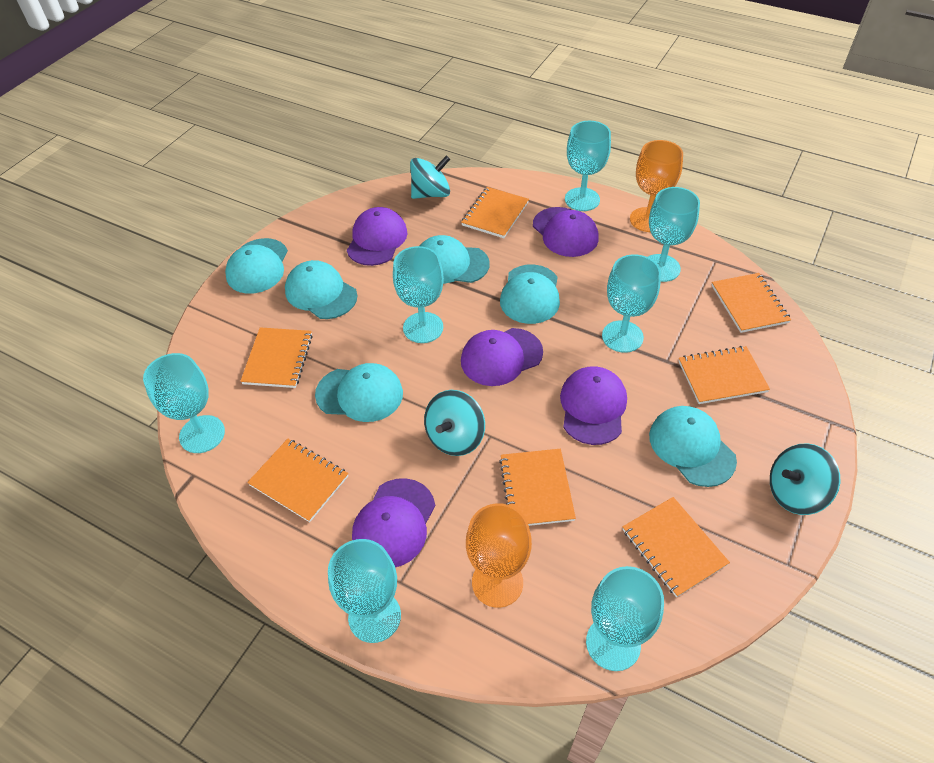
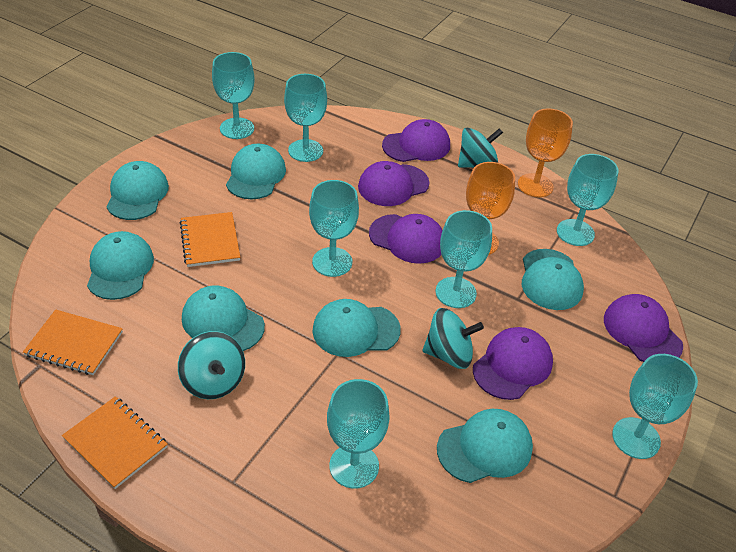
orange notebook: 7 -> 3
turquoise cap: 6 -> 7

